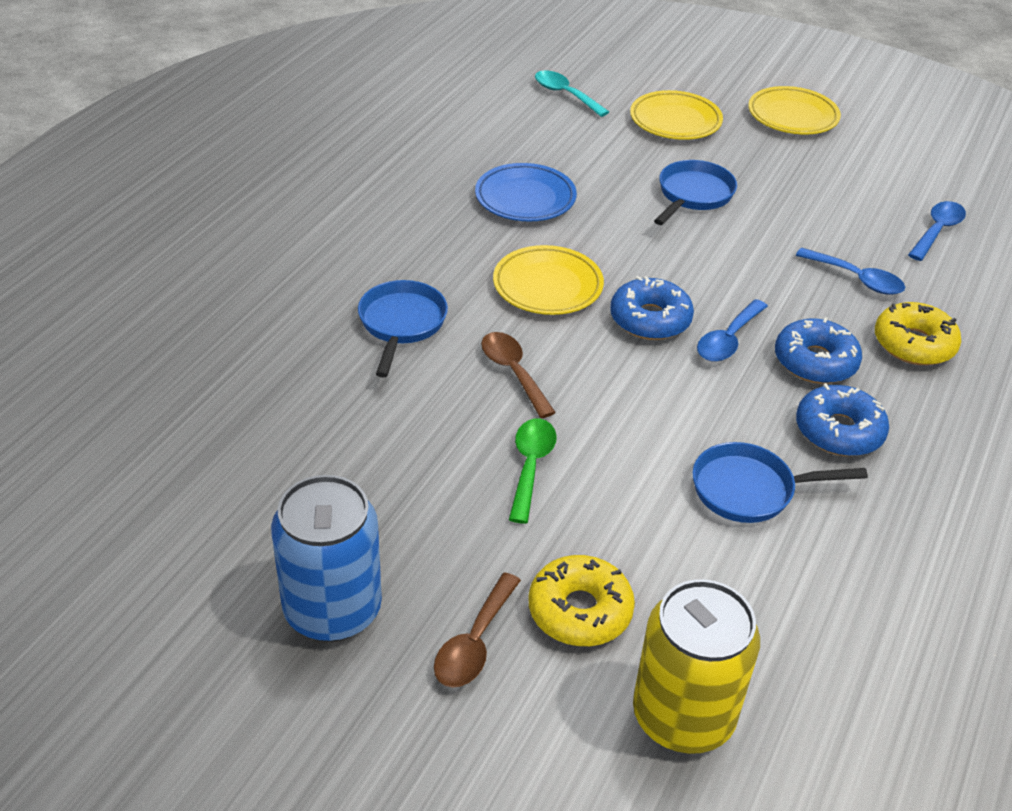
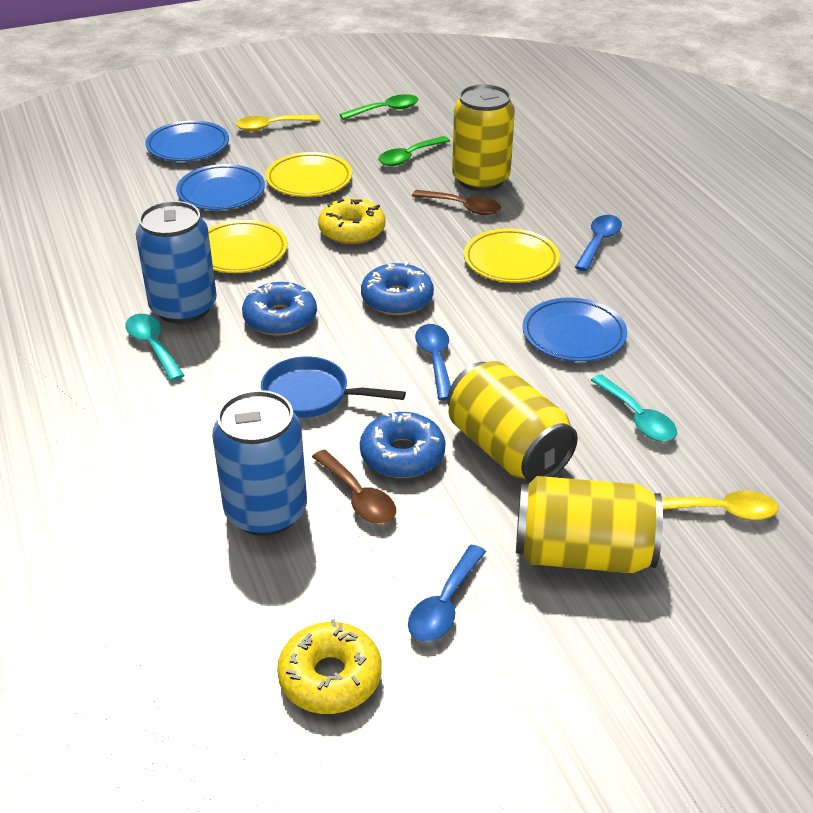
blue can: 1 -> 2
blue pan: 3 -> 1
blue plate: 1 -> 3
green spoon: 1 -> 2
turquoise spoon: 1 -> 2
yellow can: 1 -> 3
yellow spoon: 0 -> 2

